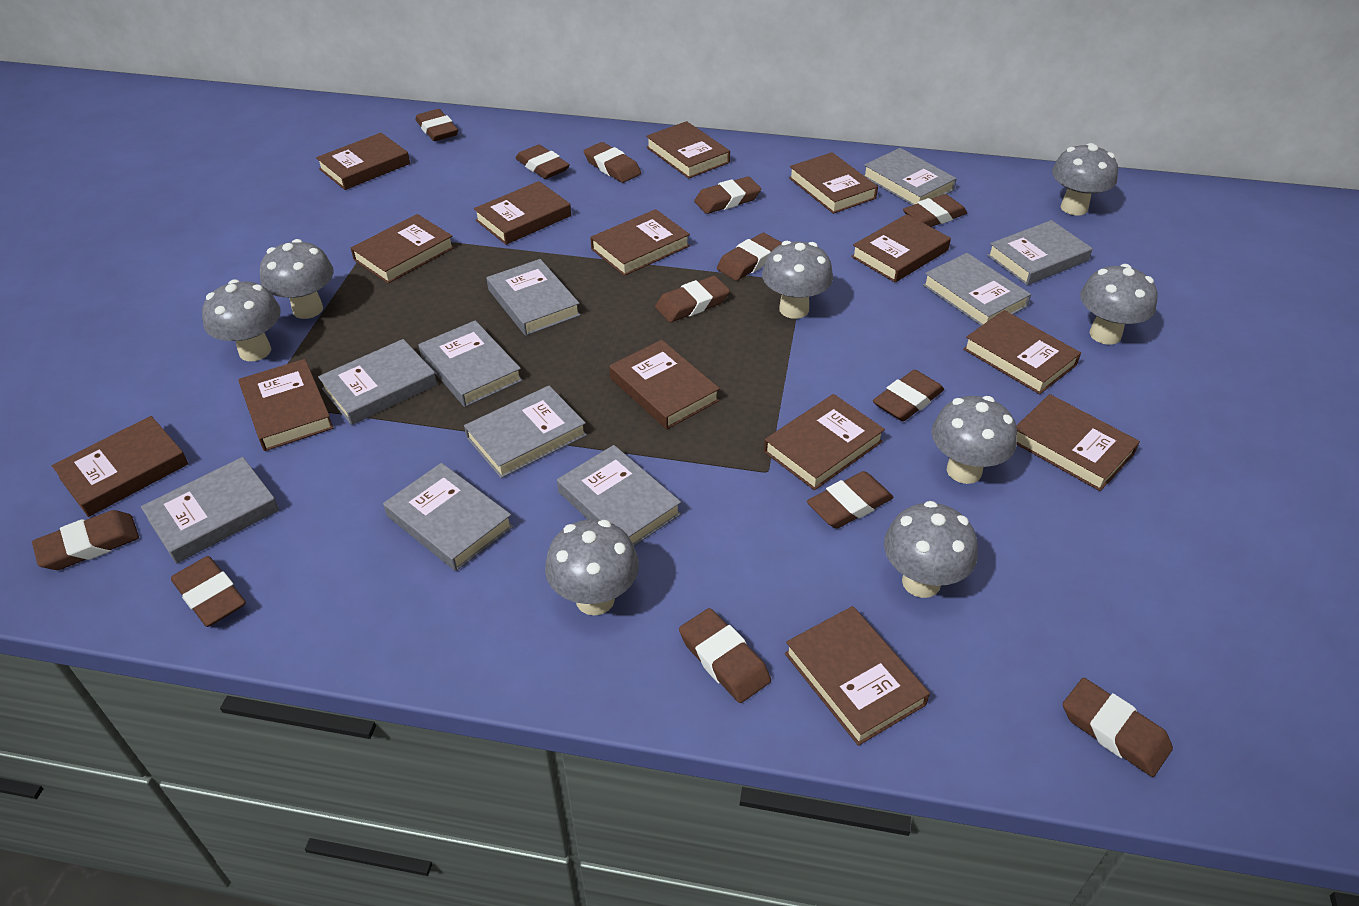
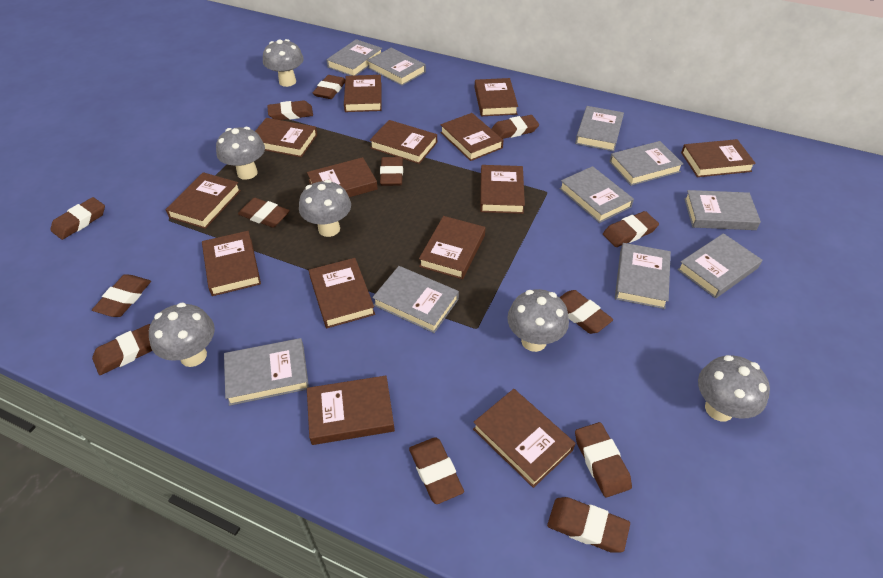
grey mushroom: 8 -> 6

